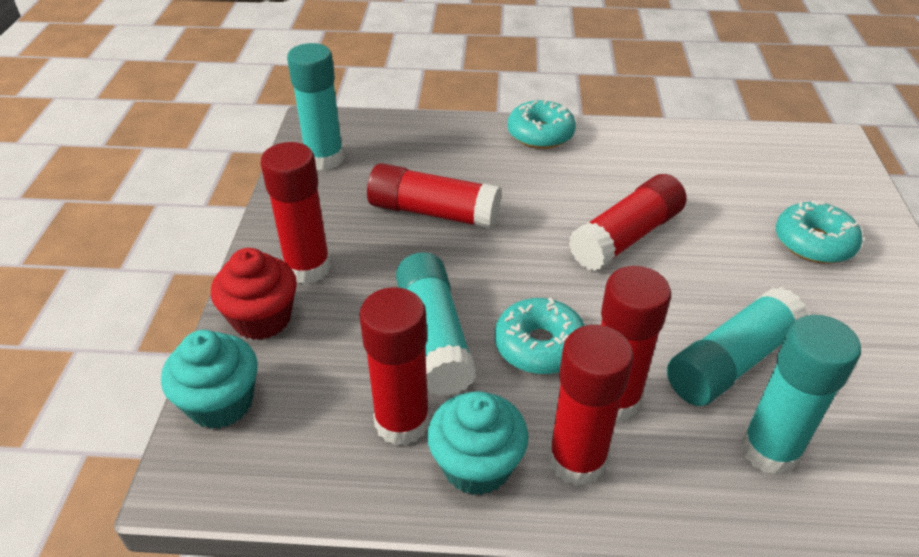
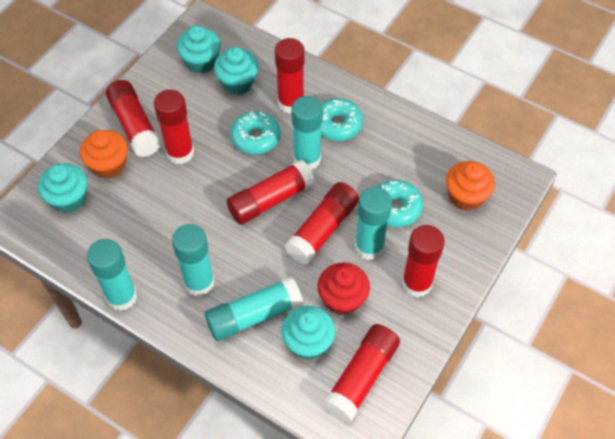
orange cupcake: 0 -> 2
red glue stick: 6 -> 7
turquoise cupcake: 2 -> 4
turquoise glue stick: 4 -> 5

